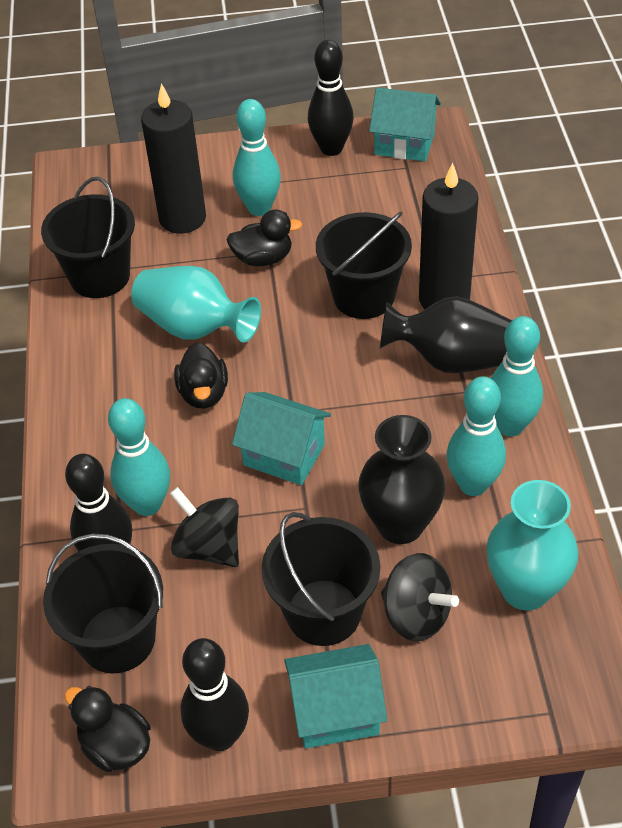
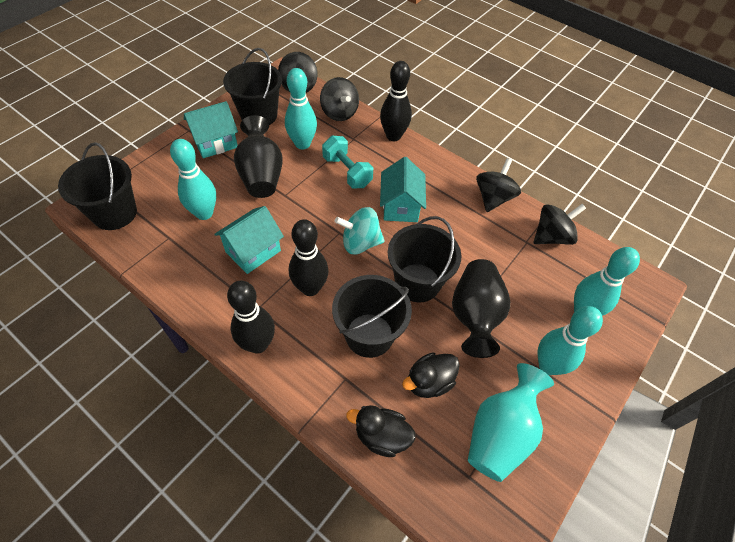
black candle: 2 -> 0
black duck: 3 -> 2
black spinning top: 2 -> 4
turquoise dumbbell: 0 -> 1
turquoise spinning top: 0 -> 1
turquoise vase: 2 -> 1

